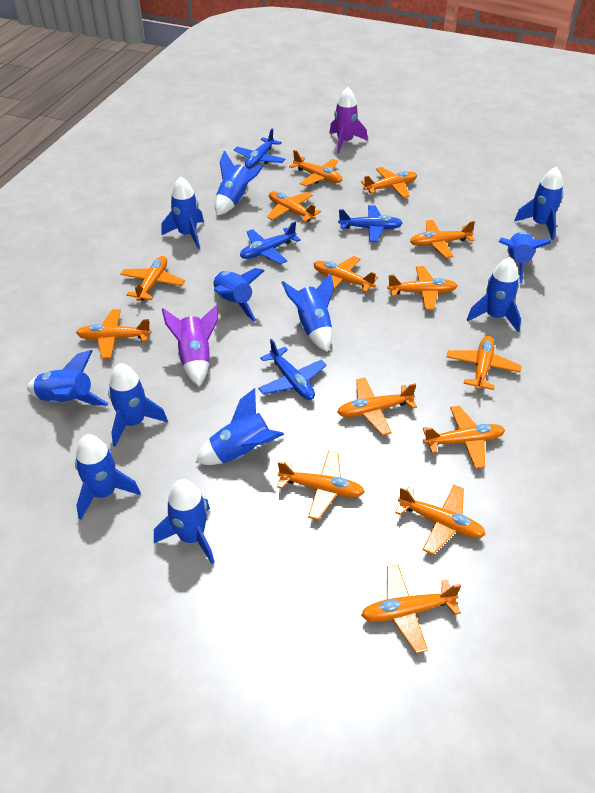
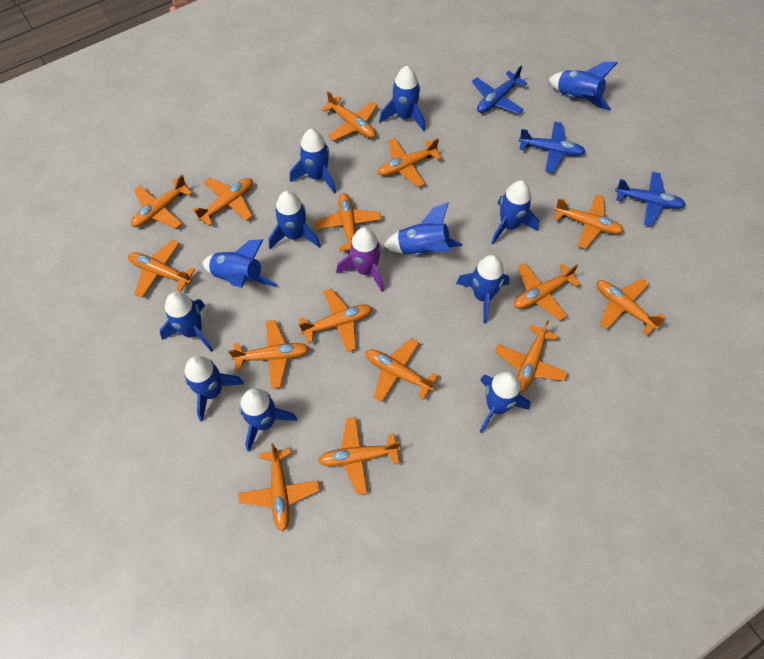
blue plane: 4 -> 3
orange plane: 14 -> 15
purple rocket: 2 -> 1

